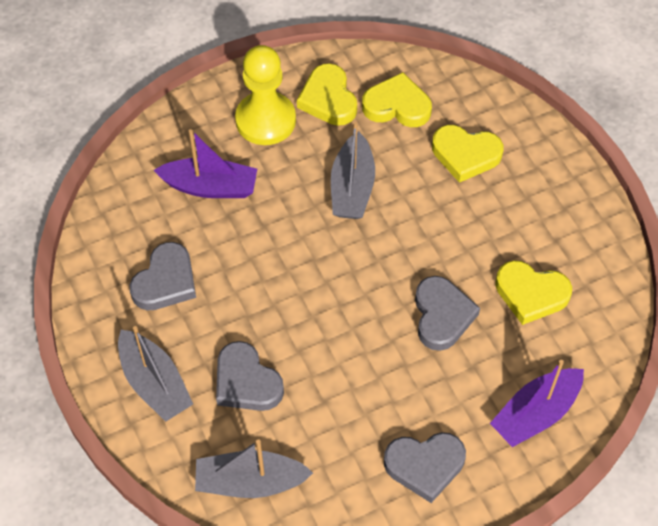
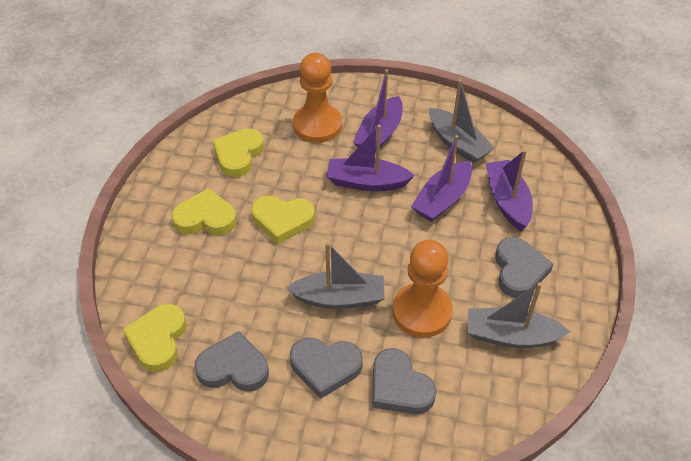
orange pawn: 0 -> 2
purple boat: 2 -> 4
yellow pawn: 1 -> 0

